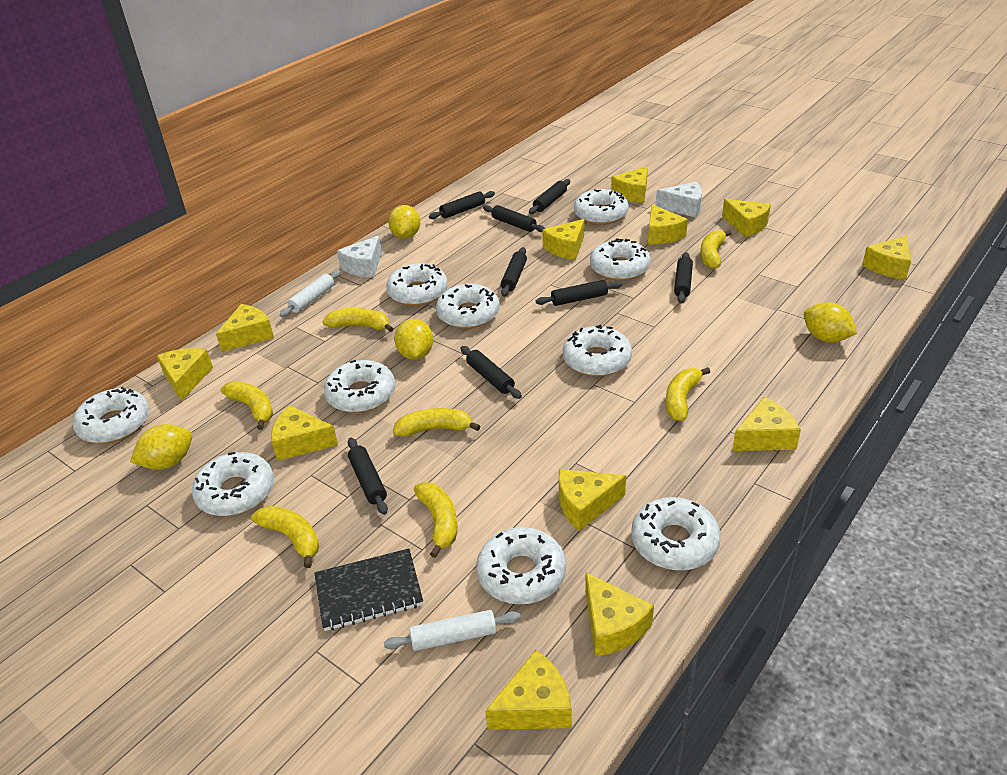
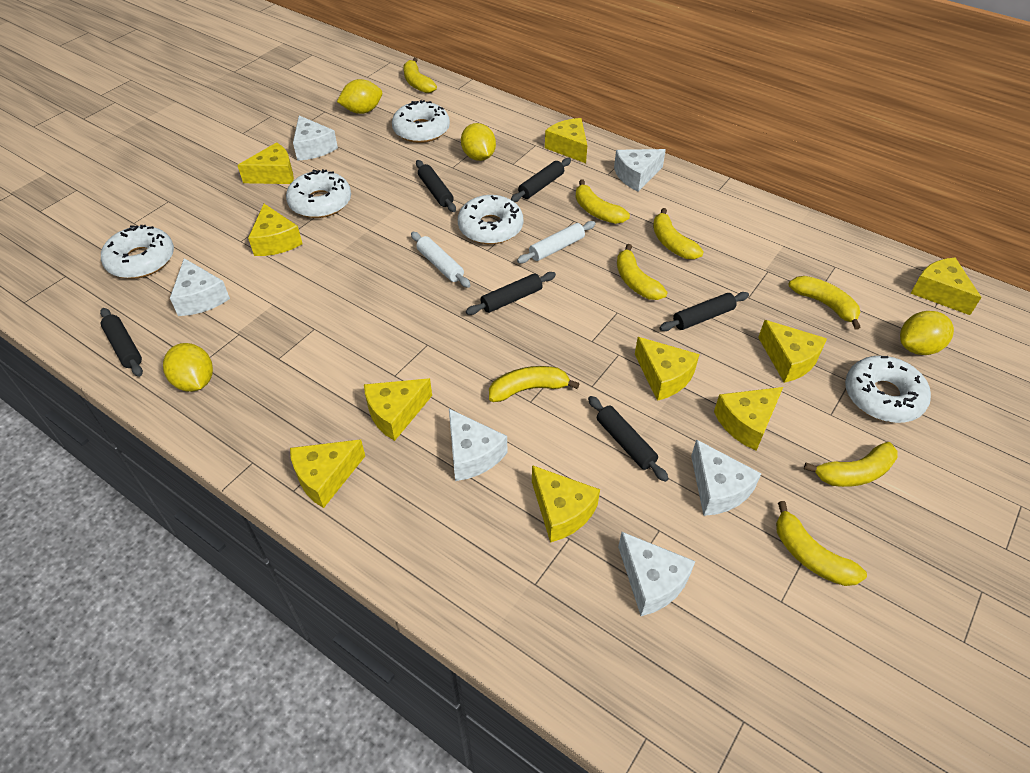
black notebook: 1 -> 0
black rolling pin: 8 -> 6
white cheese: 2 -> 6
white donut: 10 -> 5
yellow banana: 7 -> 8
yellow cheese: 12 -> 10

